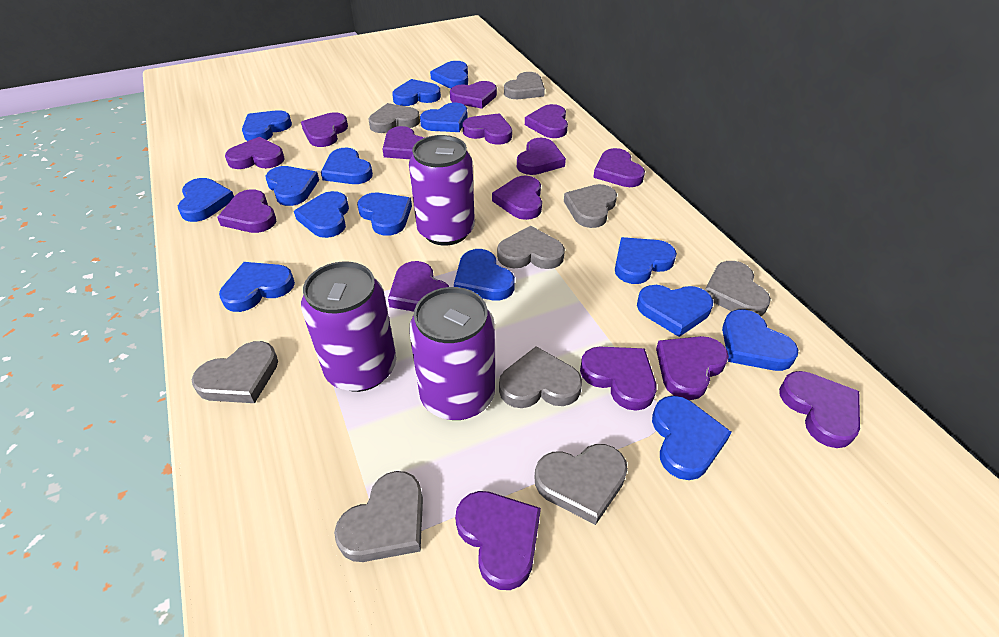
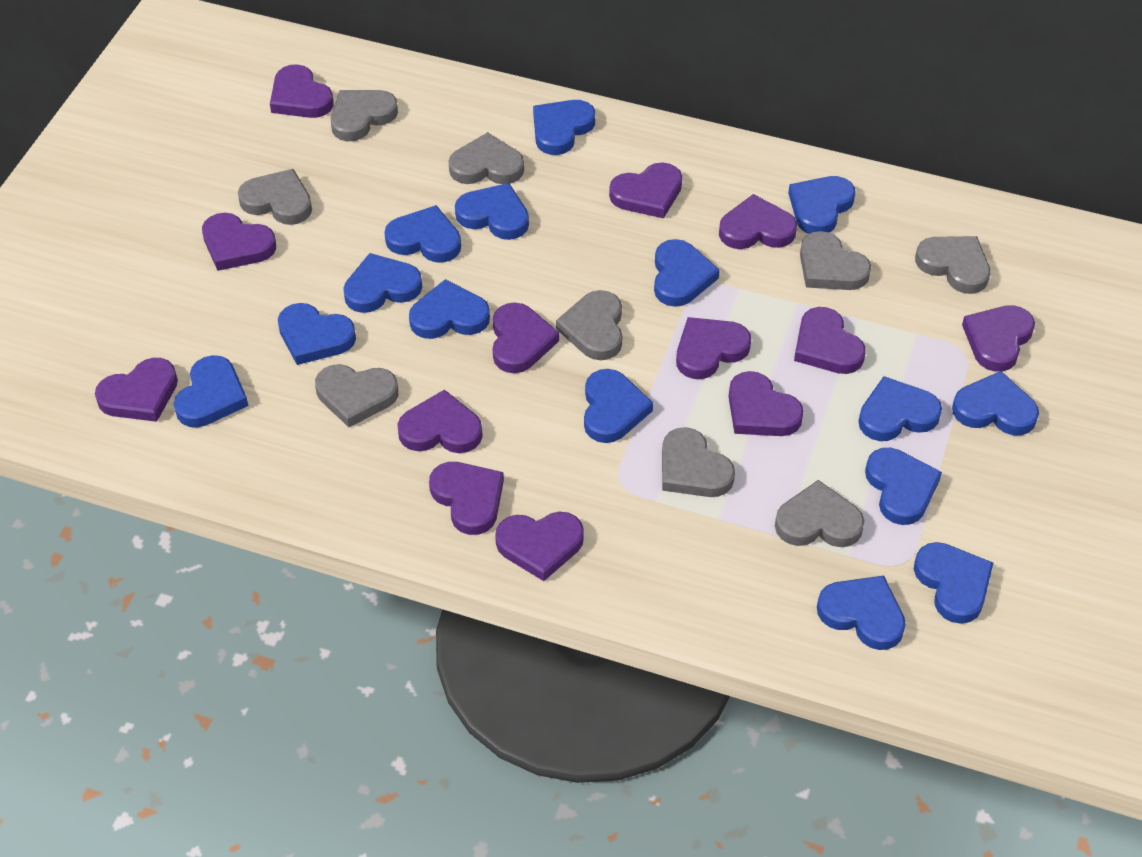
purple can: 3 -> 0
purple heart: 15 -> 13

